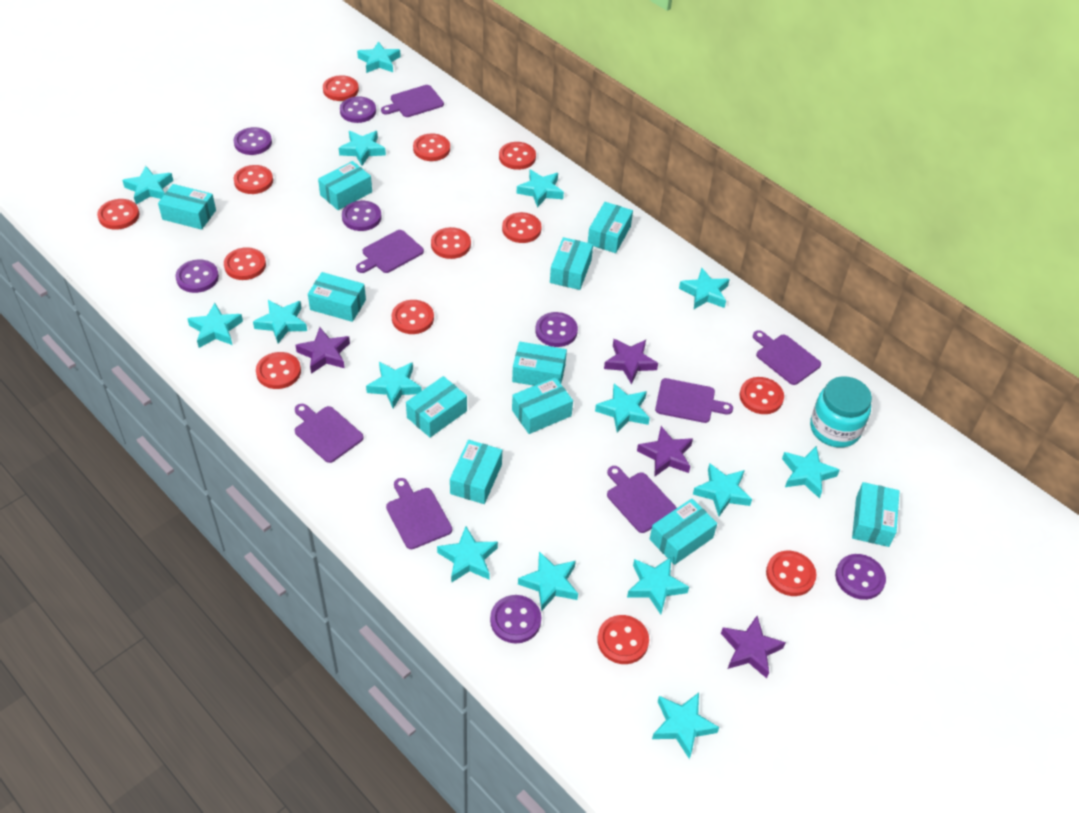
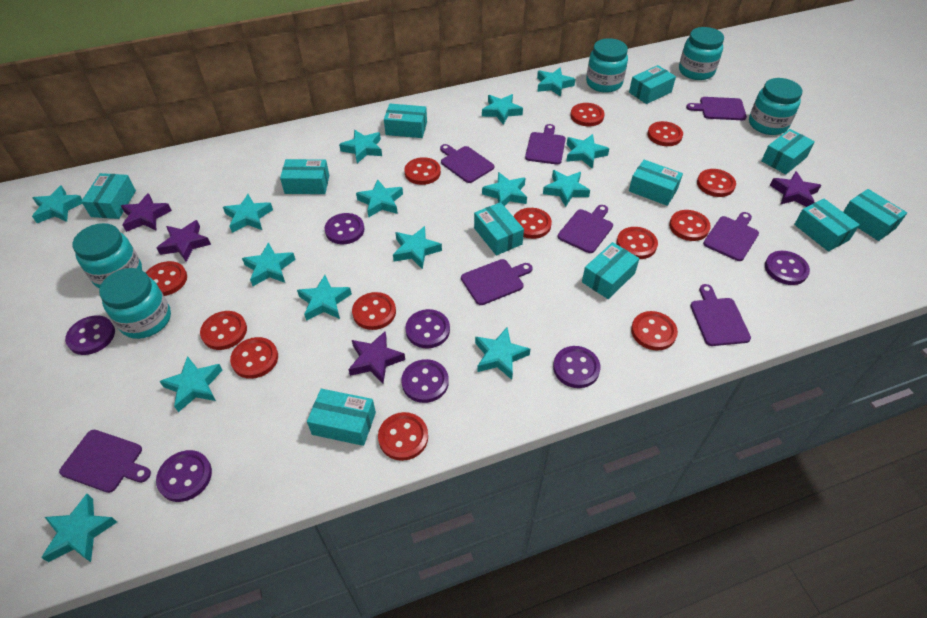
purple cutting board: 7 -> 8
turquoise jar: 1 -> 5

